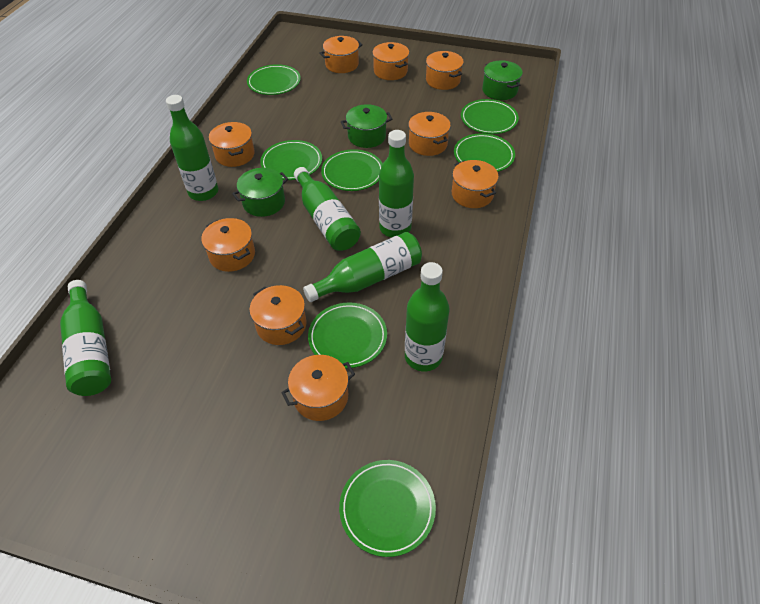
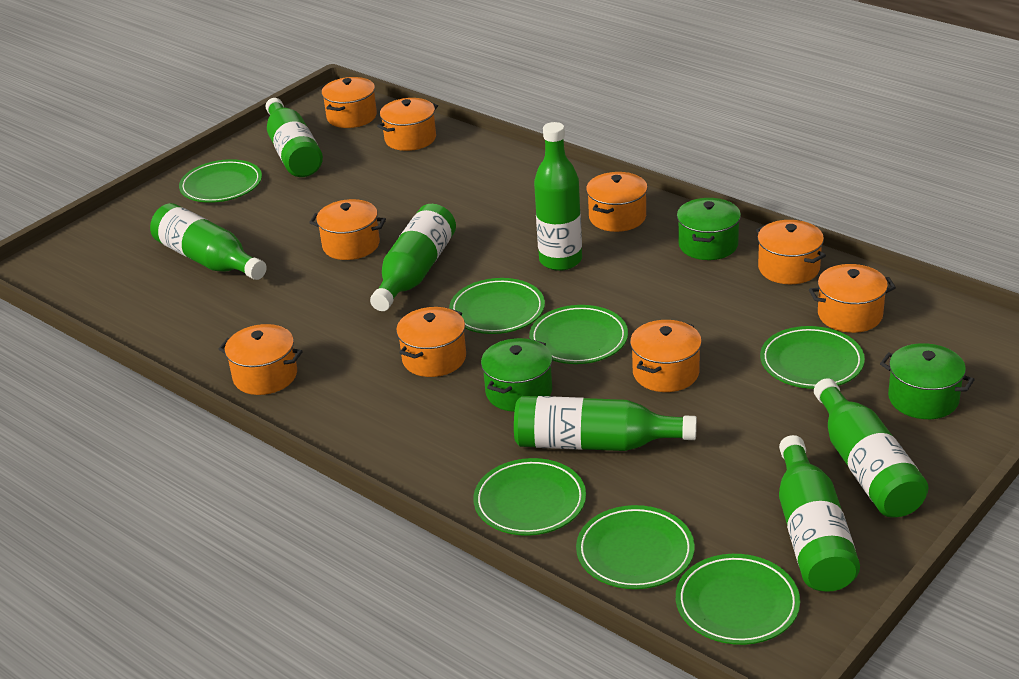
green bottle: 6 -> 7

